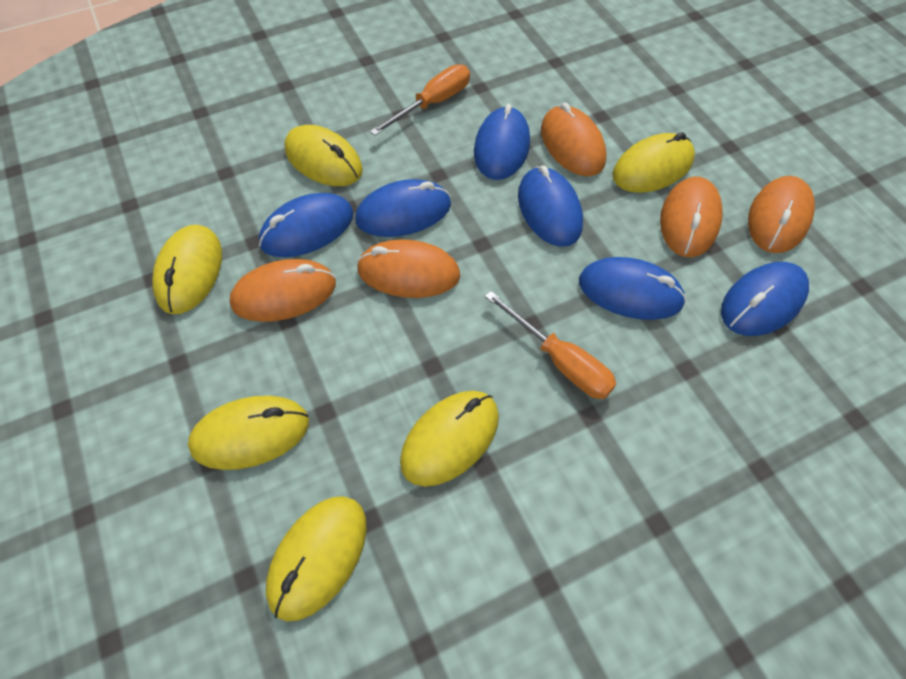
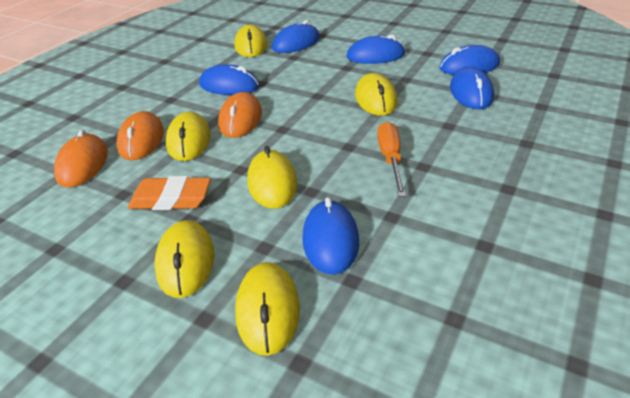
orange eraser: 0 -> 1
orange mouse: 5 -> 3
orange screwdriver: 2 -> 1

